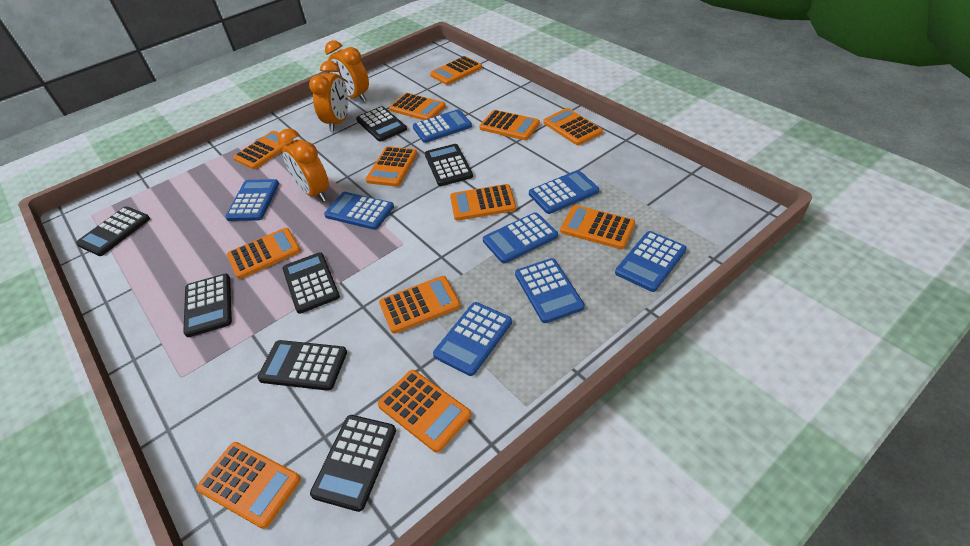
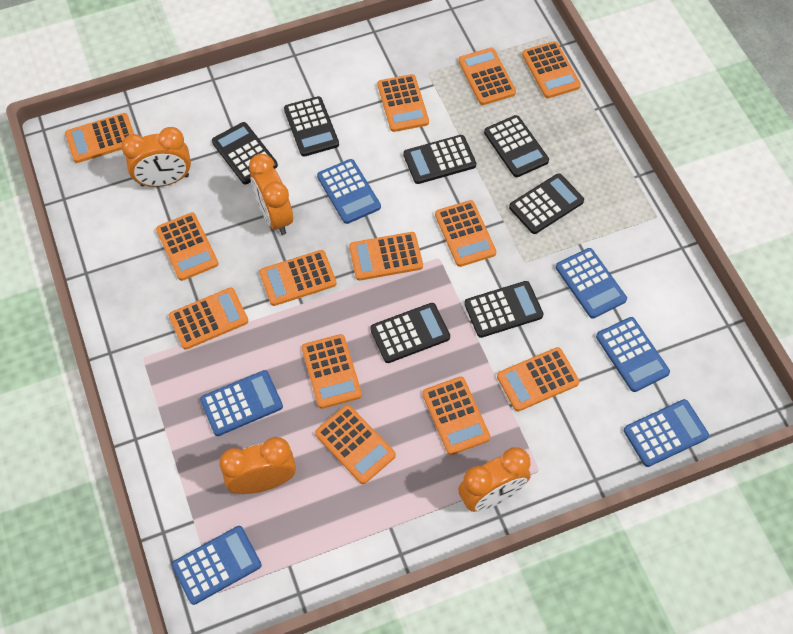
blue calculator: 8 -> 6
orange calculator: 12 -> 13
orange clock: 3 -> 4

